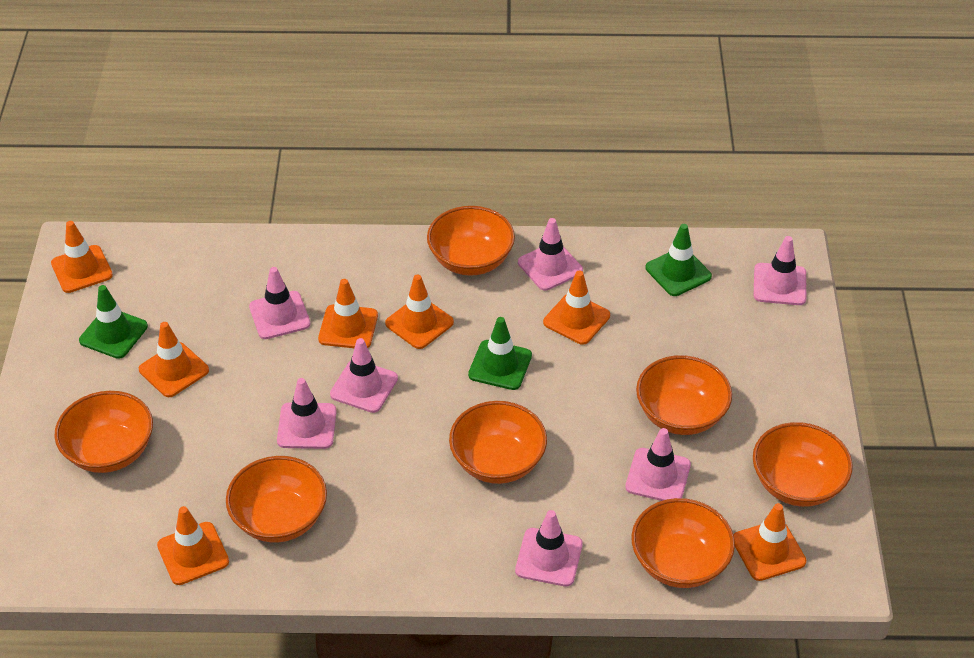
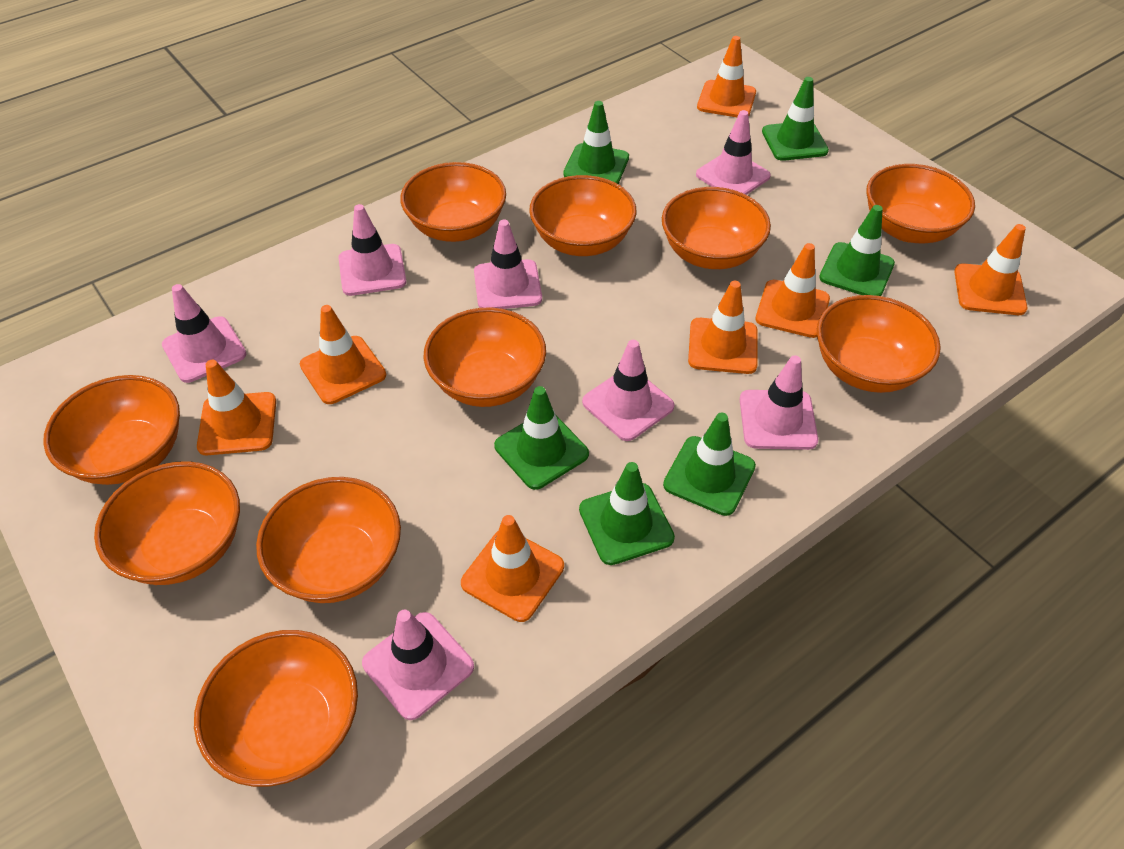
green traffic cone: 3 -> 6
orange bowl: 7 -> 10

